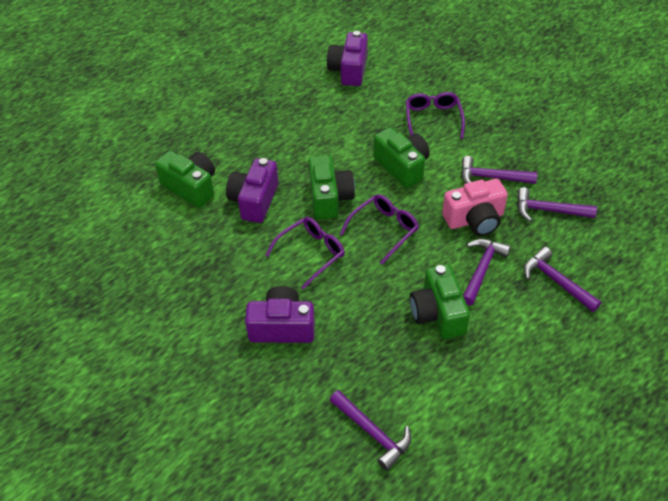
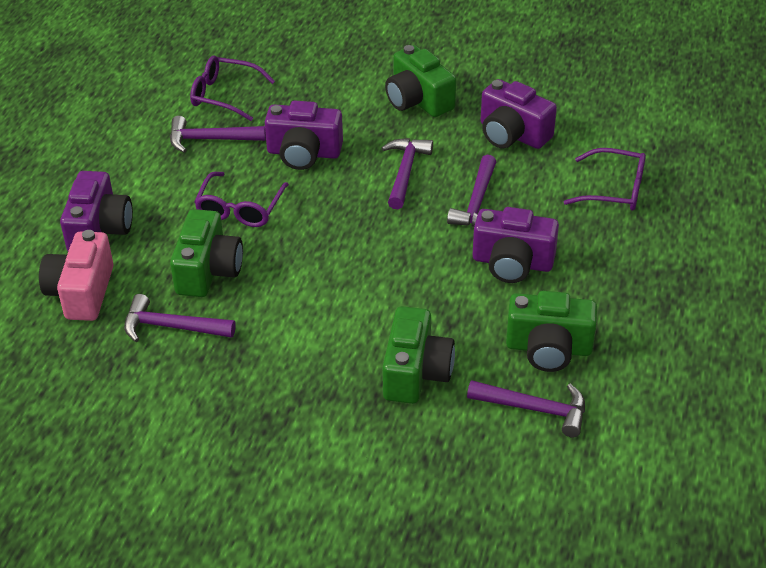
purple camera: 3 -> 4

